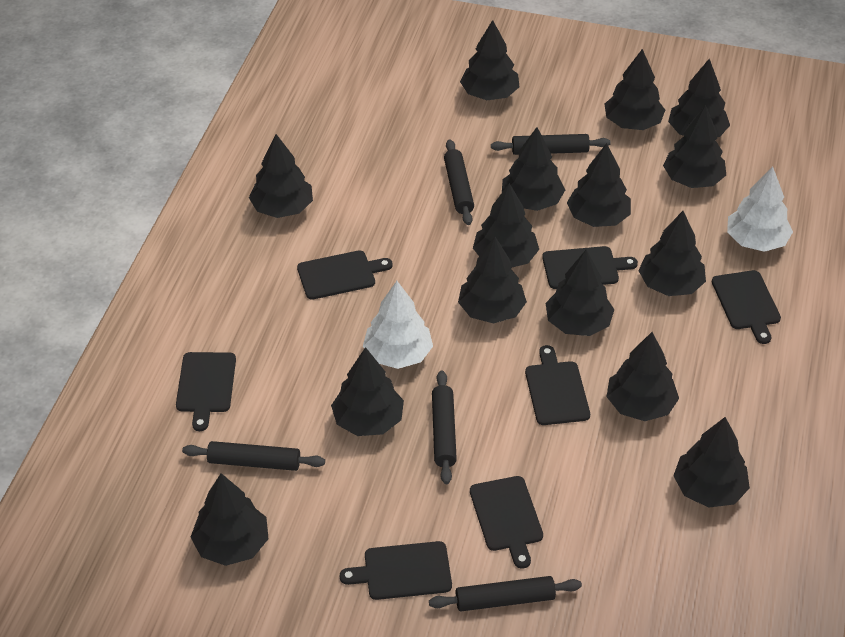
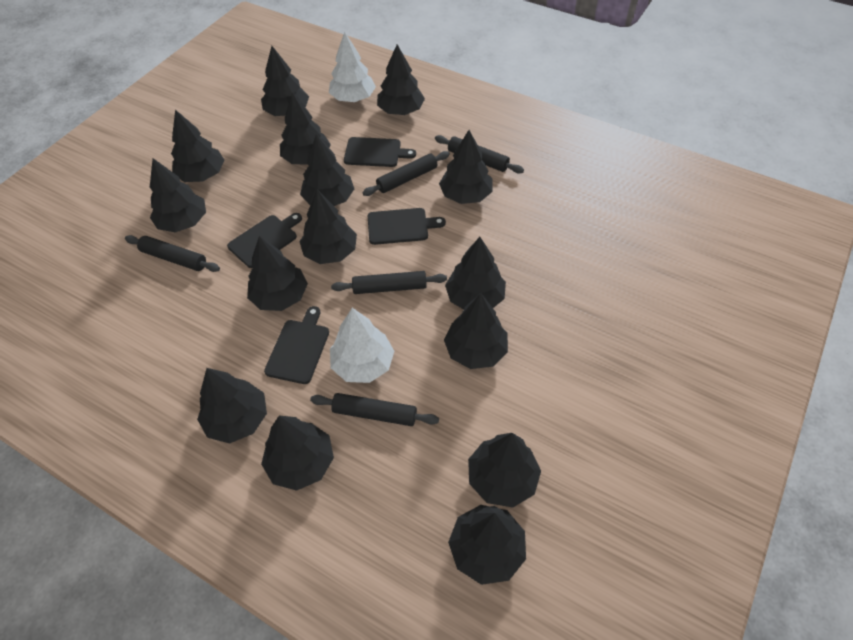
black cutting board: 7 -> 4

